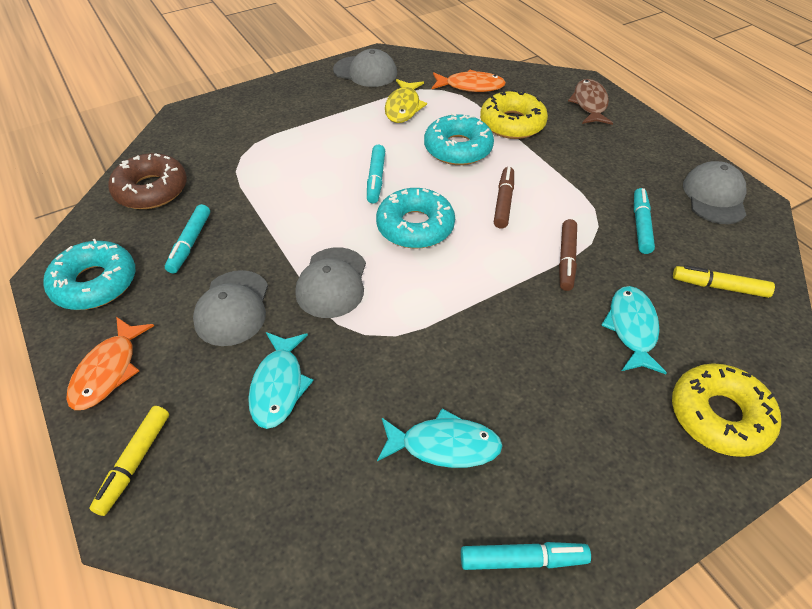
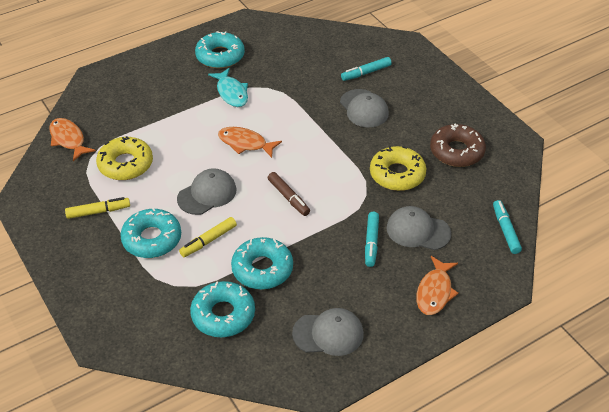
brown fish: 1 -> 0
brown marker: 2 -> 1
orange fish: 2 -> 3
turquoise donut: 3 -> 4
turquoise fish: 3 -> 1
turquoise marker: 4 -> 3
yellow fish: 1 -> 0

